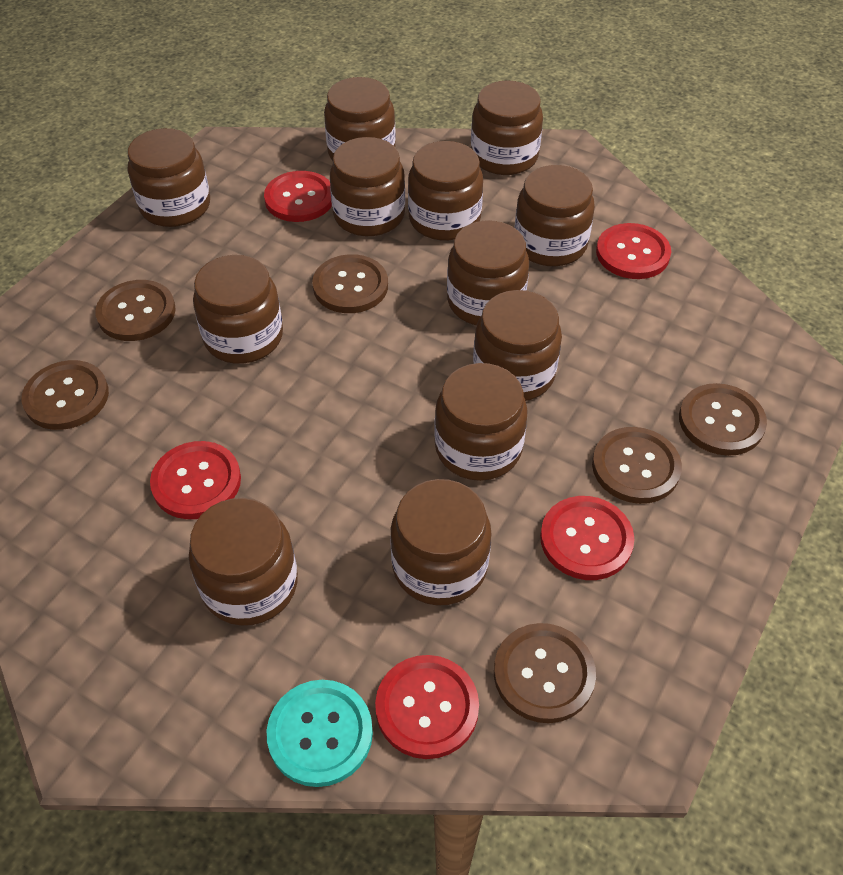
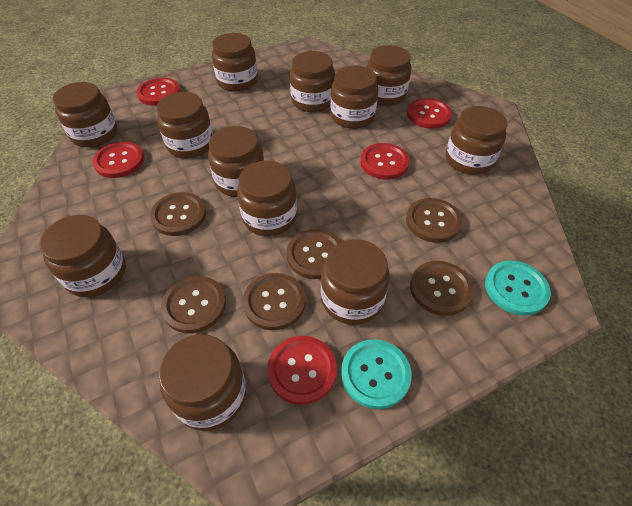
turquoise button: 1 -> 2

